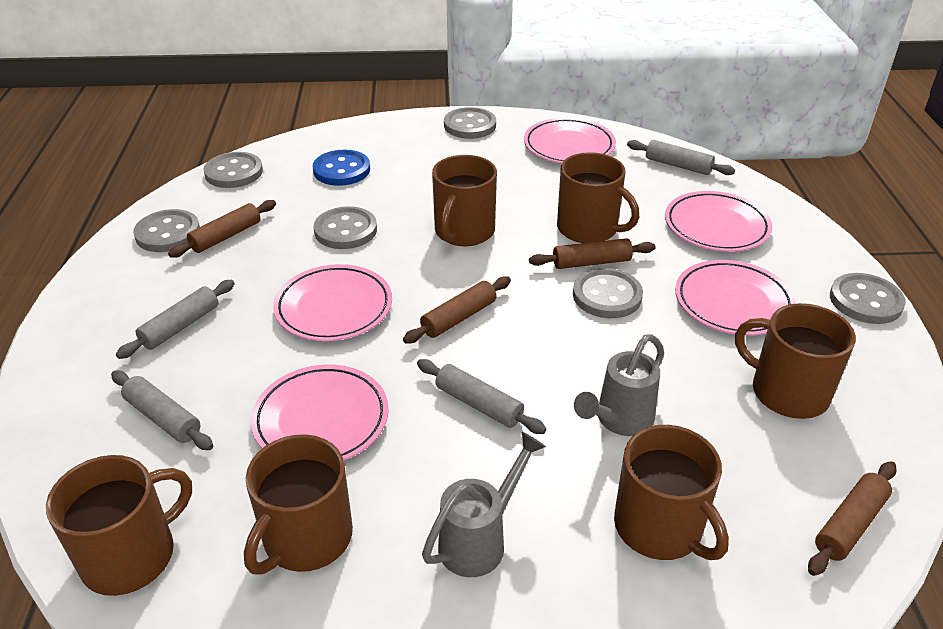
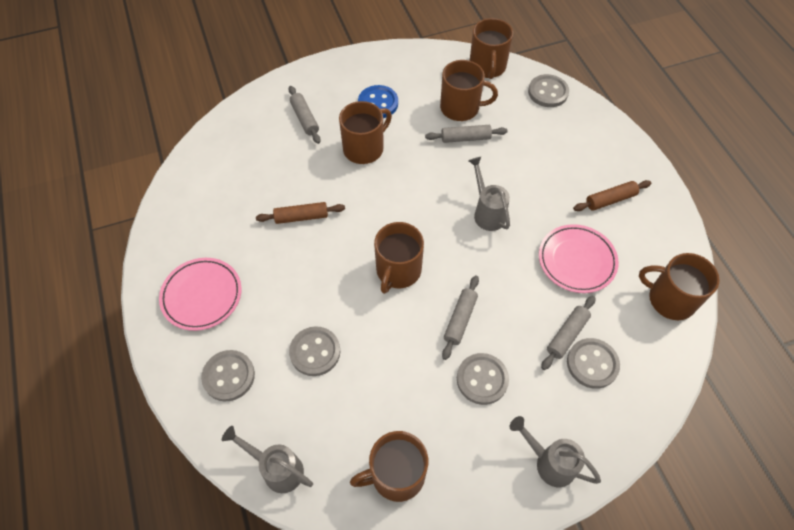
brown rolling pin: 4 -> 2
grey button: 6 -> 5
grey watering can: 2 -> 3
pink plate: 5 -> 2

